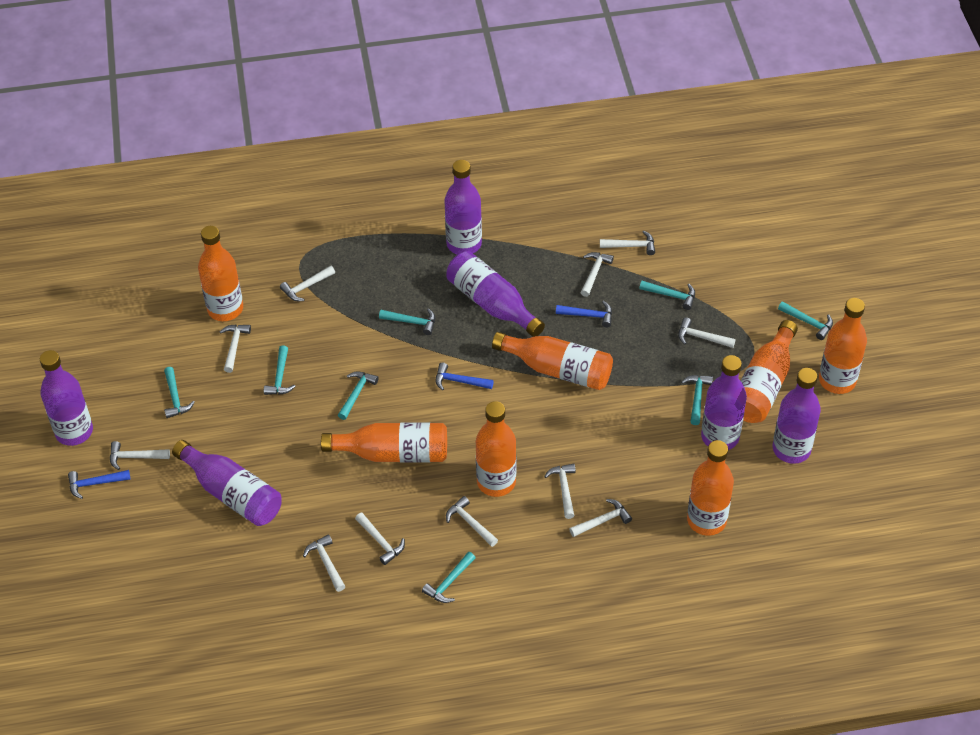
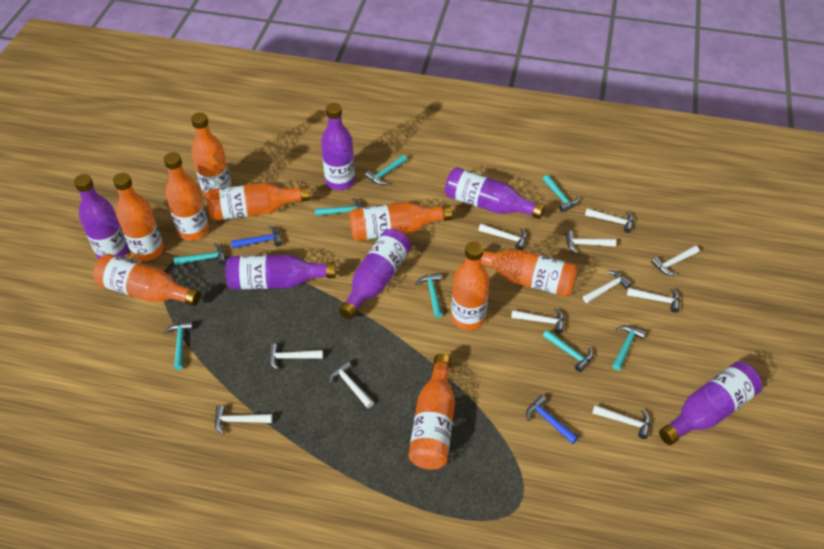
blue hammer: 3 -> 2
orange bottle: 7 -> 9

